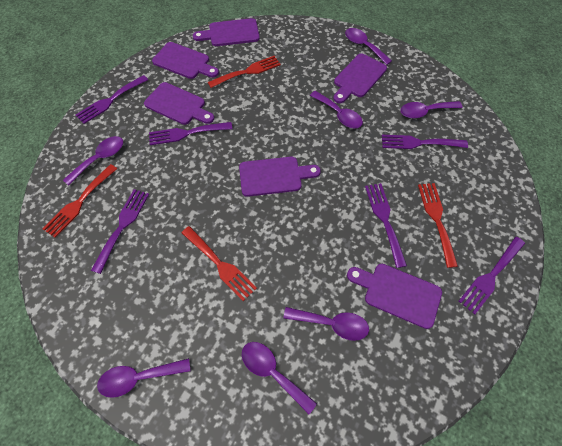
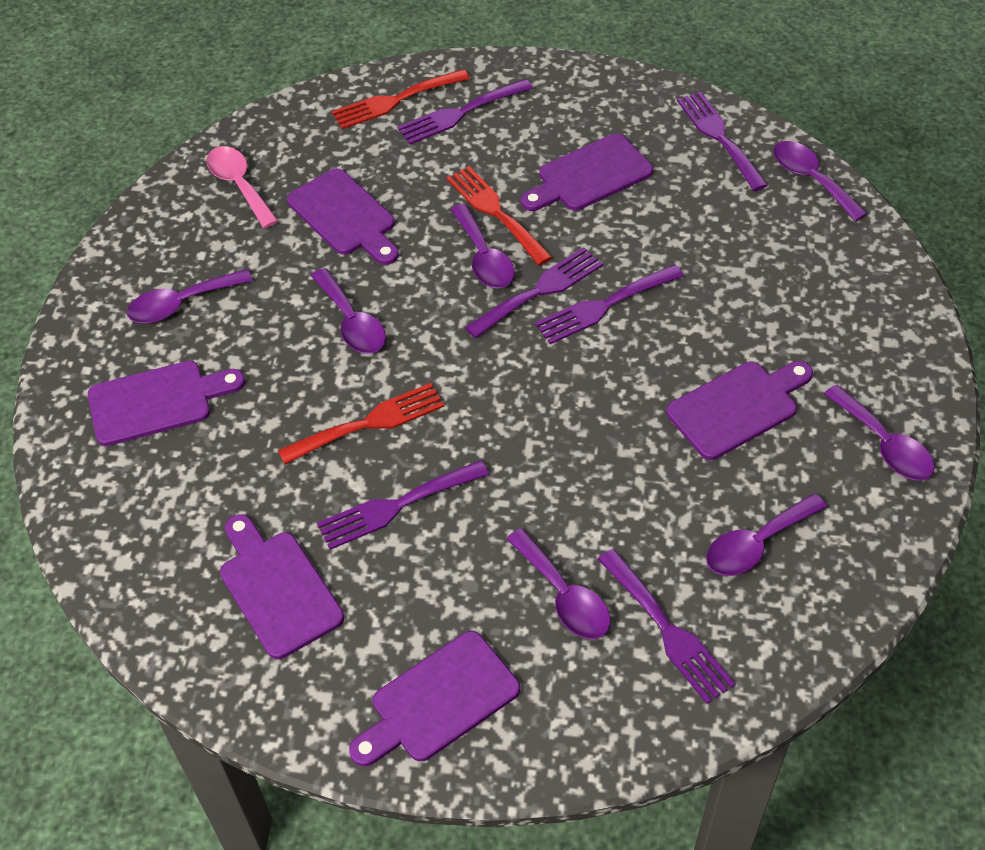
pink spoon: 0 -> 1
red fork: 4 -> 3

